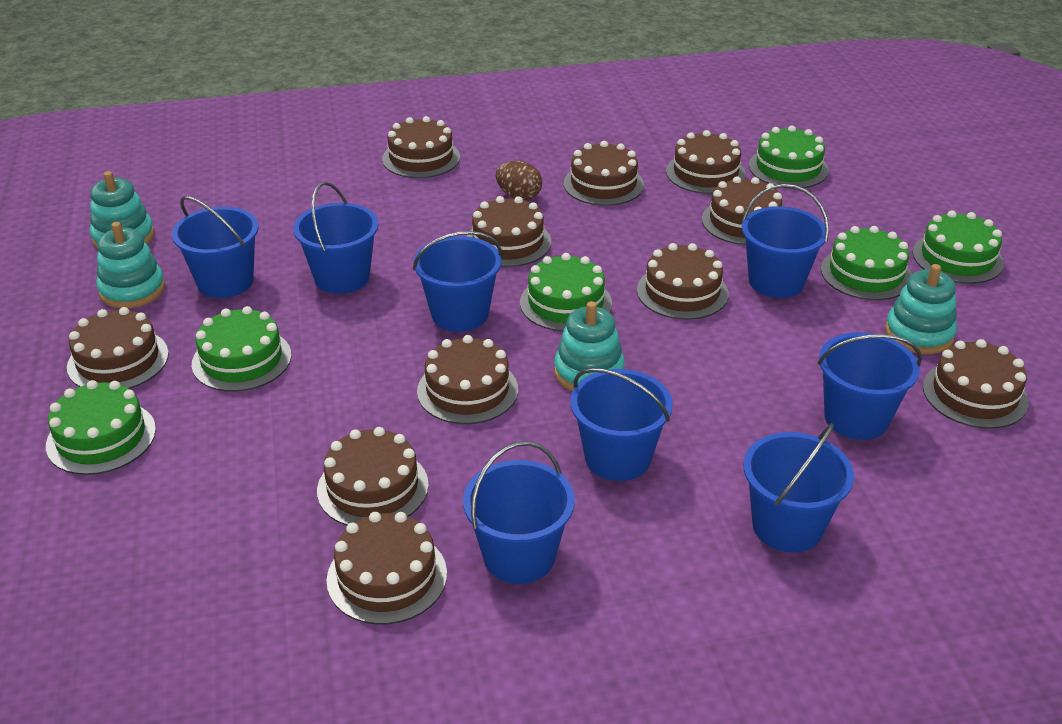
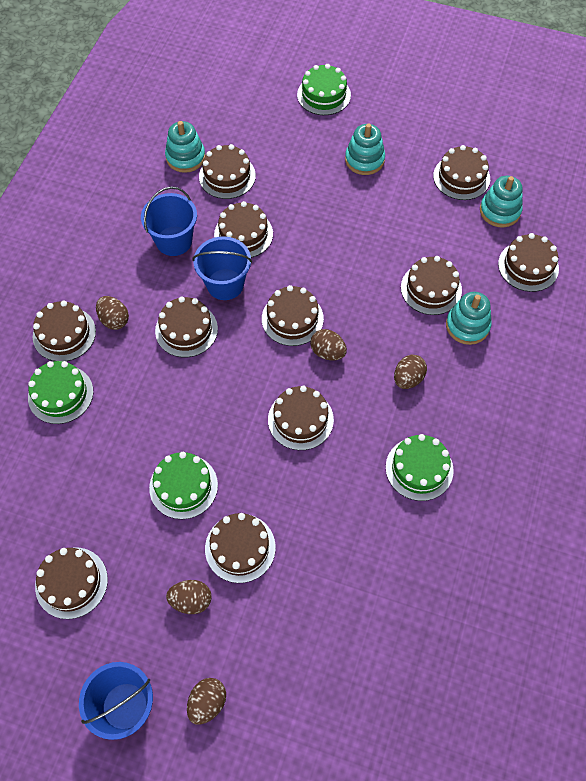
blue bucket: 8 -> 3
brown egg: 1 -> 5
green cake: 6 -> 4

